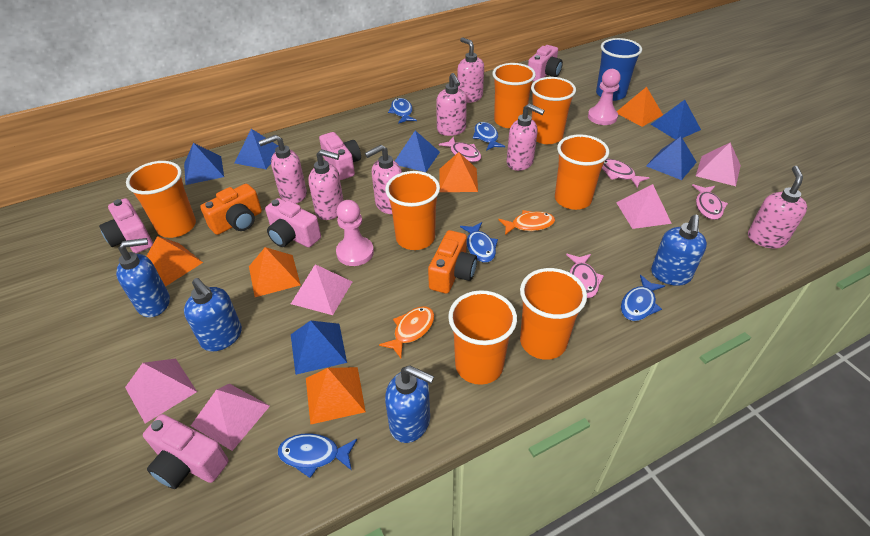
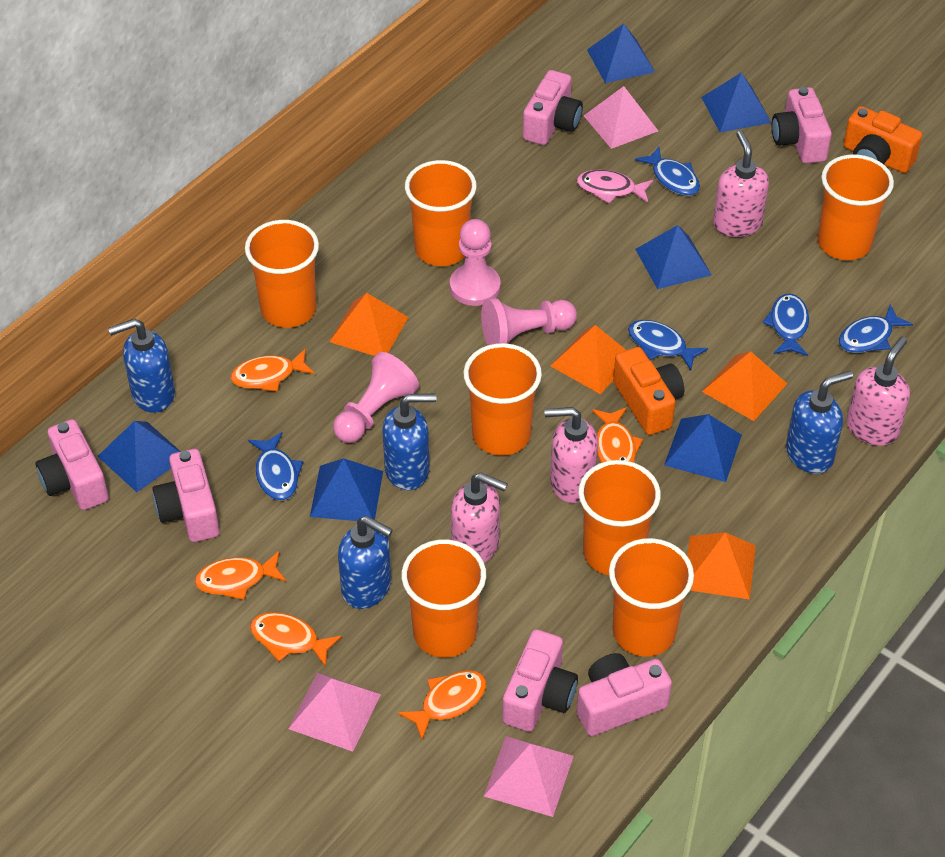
blue cup: 1 -> 0
orange fish: 2 -> 5
orange pyramid: 5 -> 4
pink camera: 5 -> 6
pink fish: 4 -> 1
pink pawn: 2 -> 3
pink pyramid: 5 -> 3
pink soap dispenser: 7 -> 4

